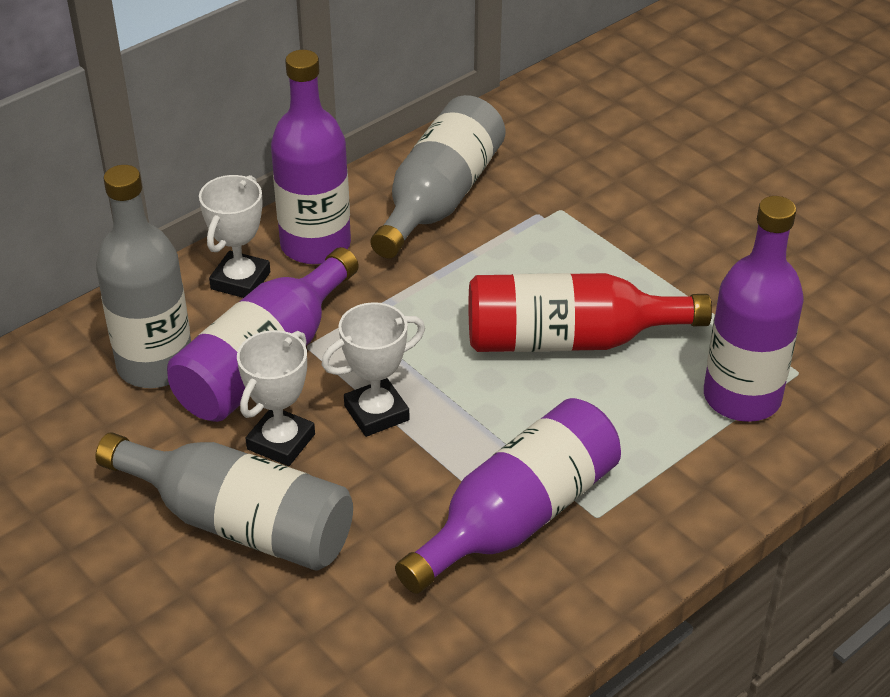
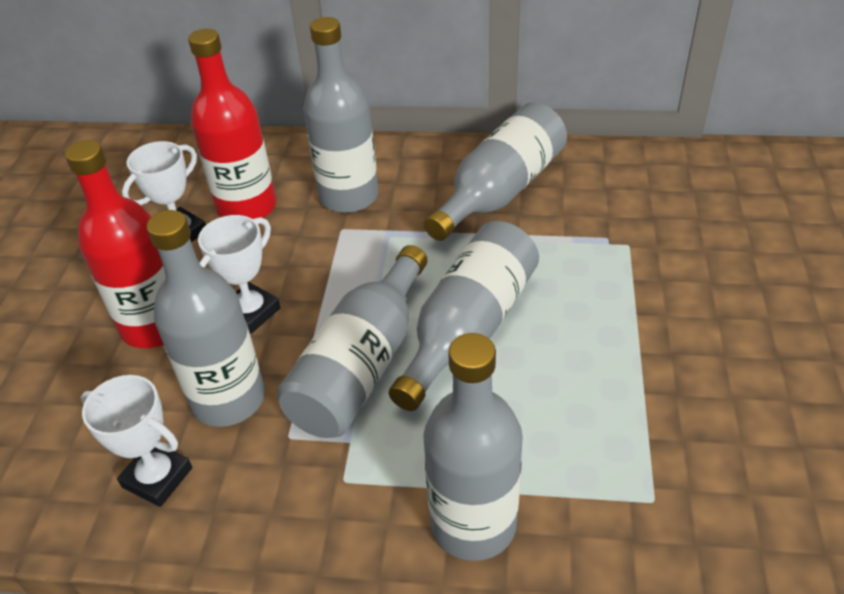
grey bottle: 3 -> 6
purple bottle: 4 -> 0
red bottle: 1 -> 2

